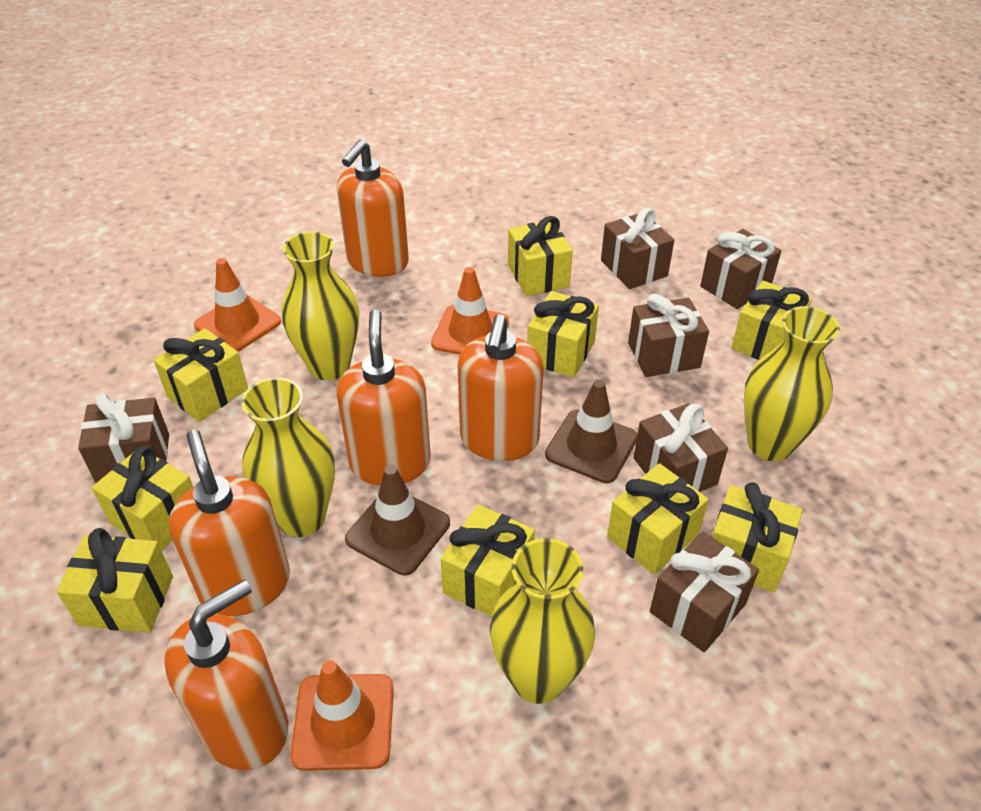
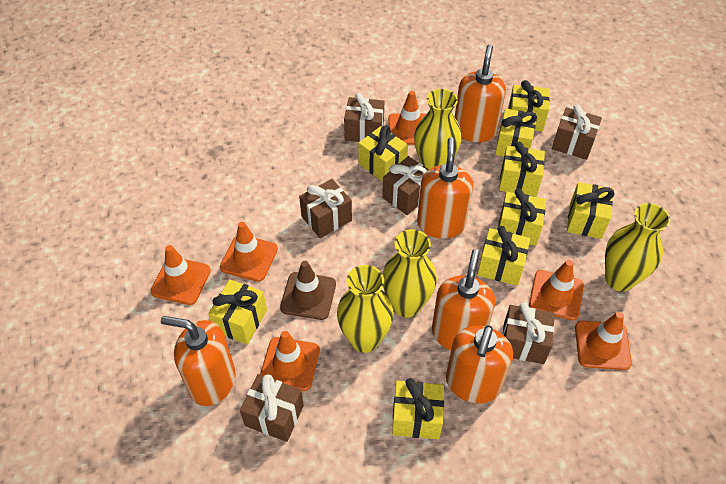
brown traffic cone: 2 -> 1
orange traffic cone: 3 -> 6

